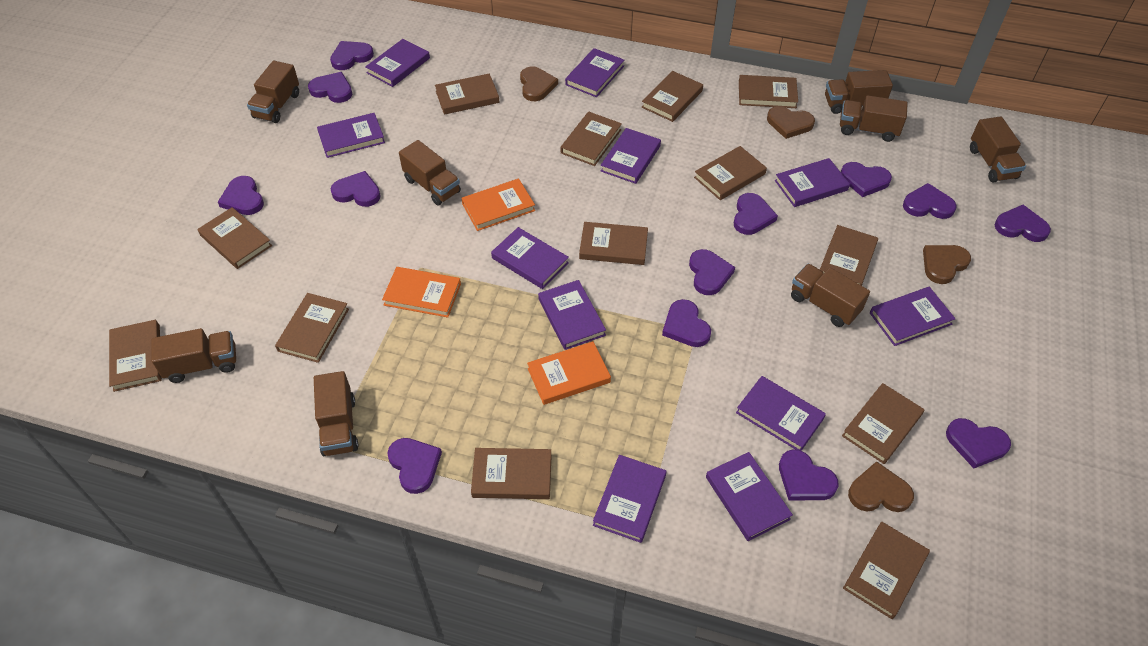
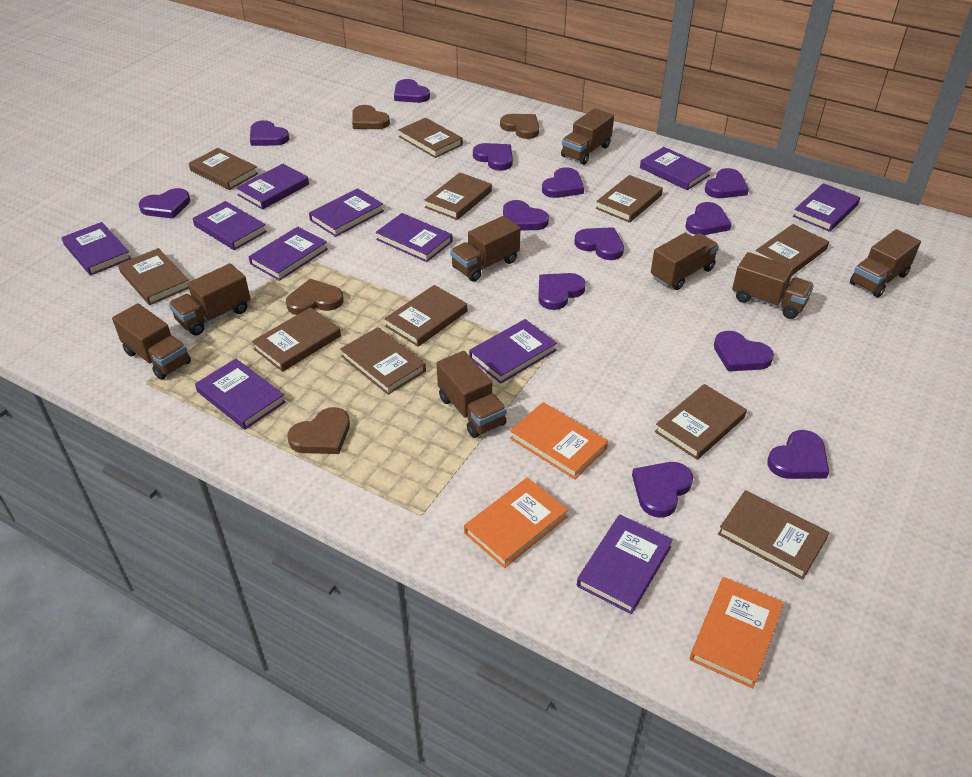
brown book: 13 -> 11

